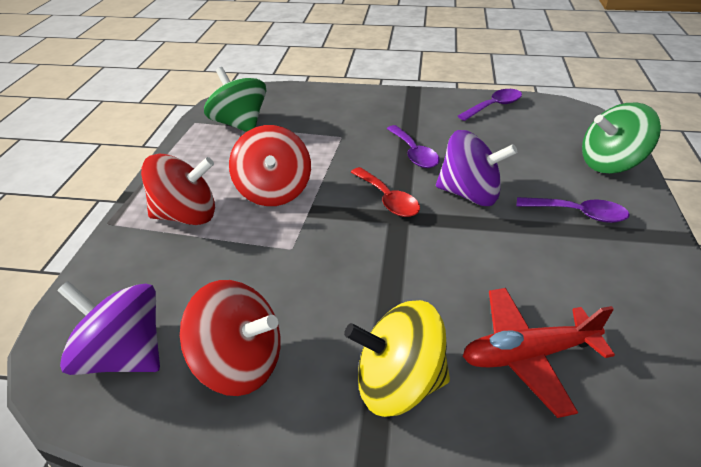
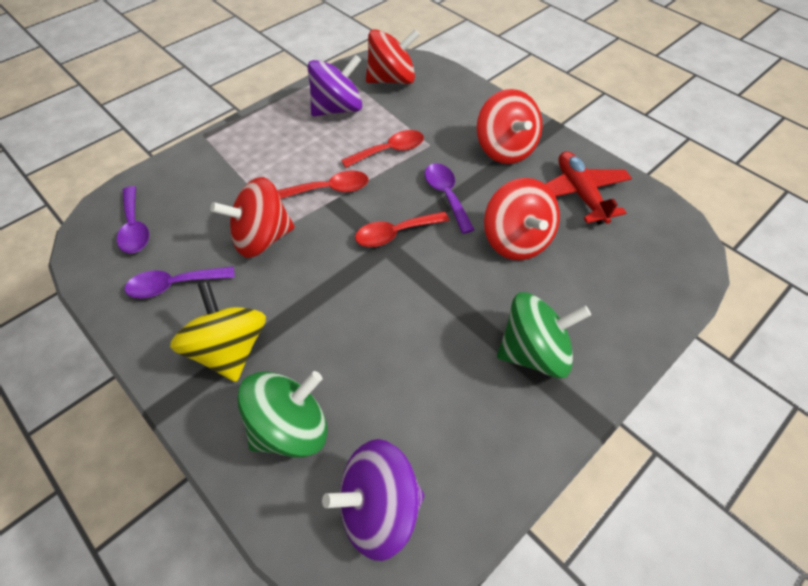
red spinning top: 3 -> 4
red spoon: 1 -> 3

